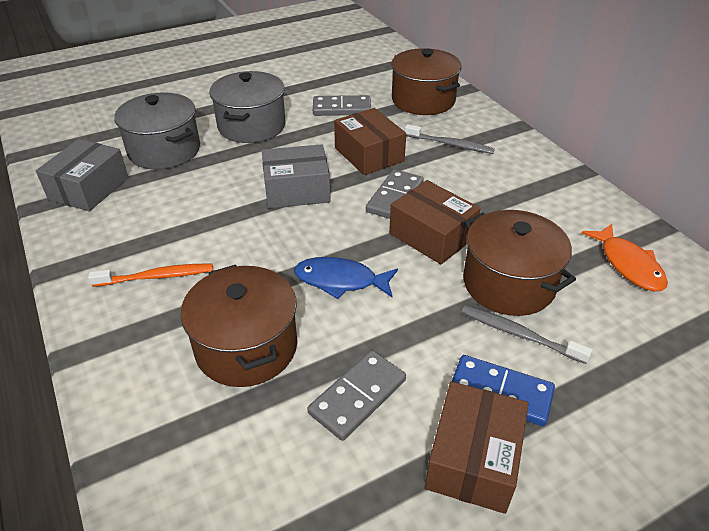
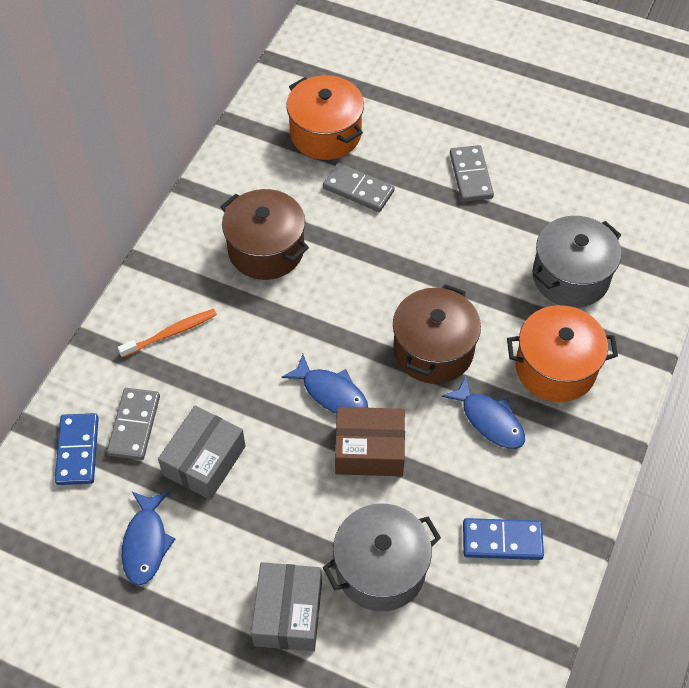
blue domino: 1 -> 2
blue fish: 1 -> 3
brown box: 3 -> 1
brown pot: 3 -> 2
grey toothbrush: 2 -> 0
orange fish: 1 -> 0
orange pot: 0 -> 2

